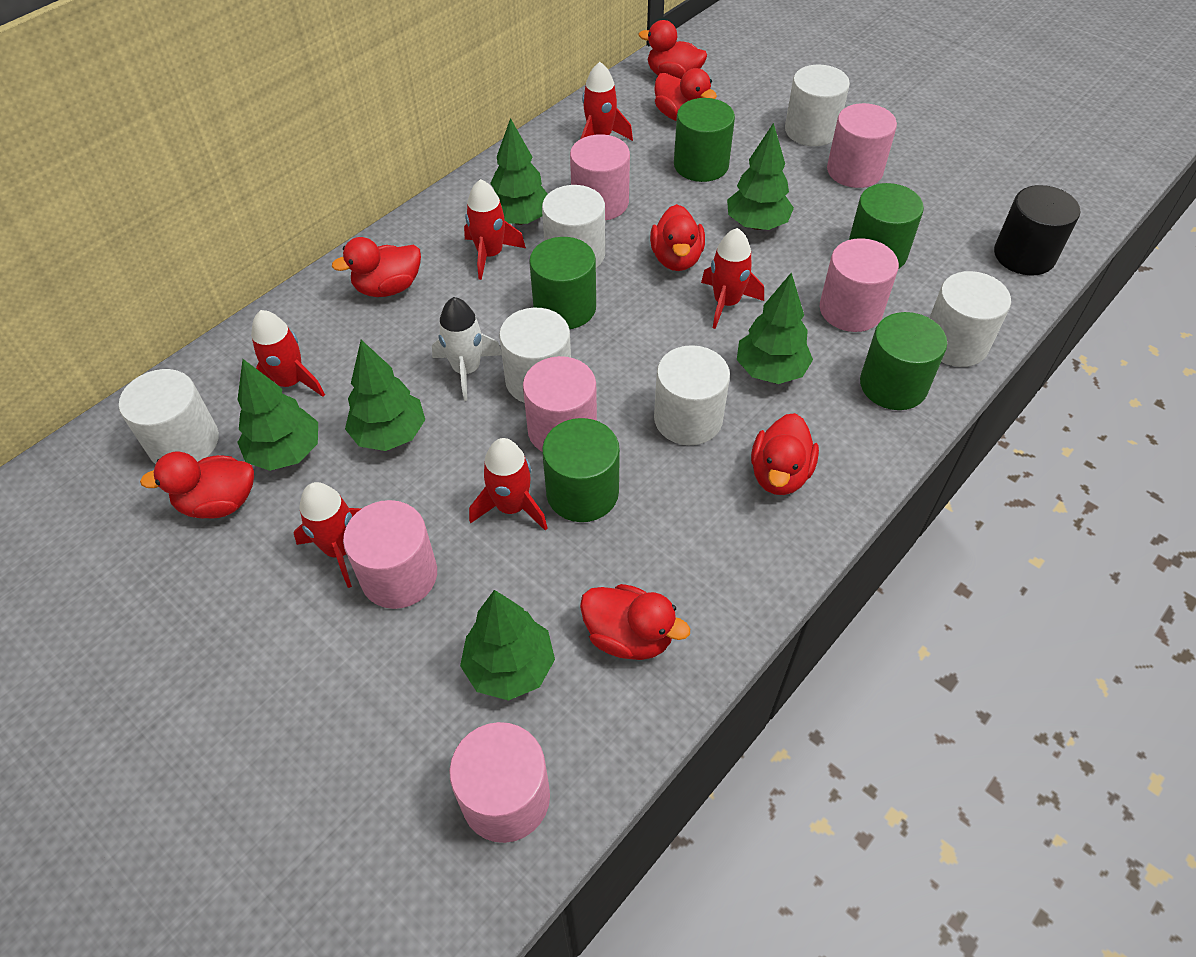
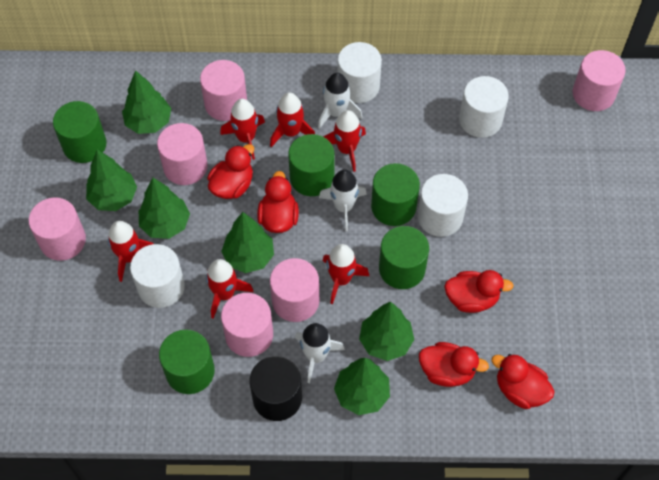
red duck: 7 -> 5
white cylinder: 6 -> 4
white rocket: 1 -> 3

